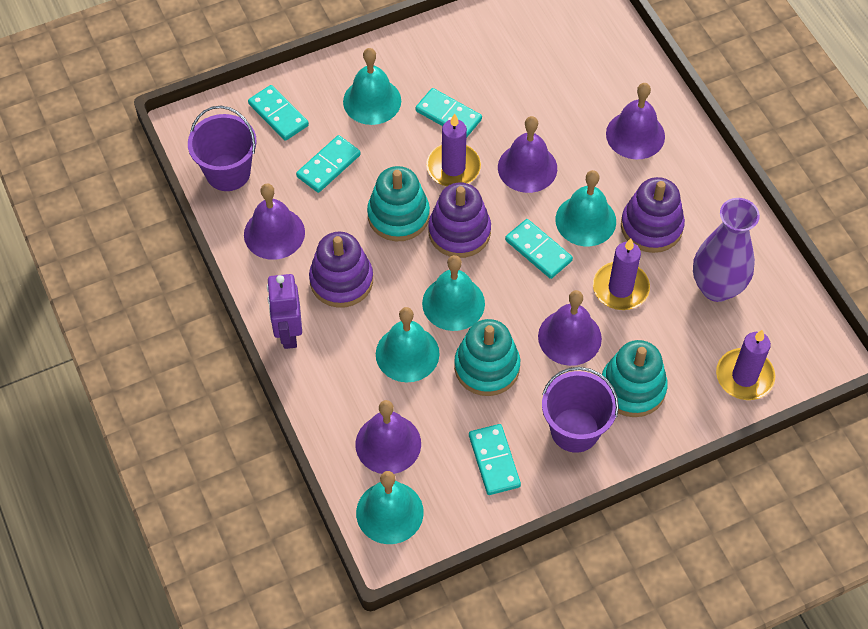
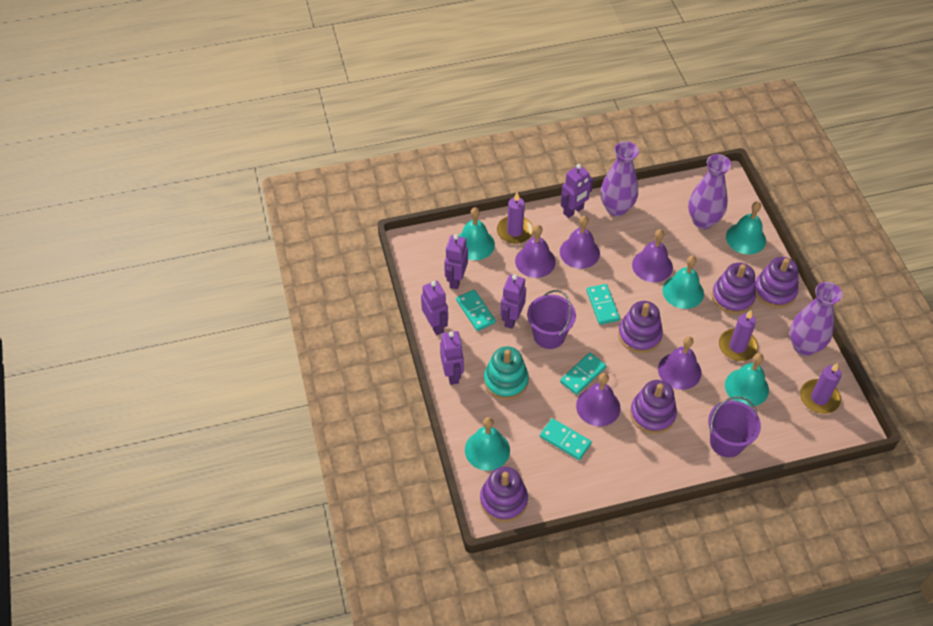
purple robot: 1 -> 5
purple stacking toy: 3 -> 5
purple vase: 1 -> 3
turquoise domino: 5 -> 4
turquoise stacking toy: 3 -> 1

